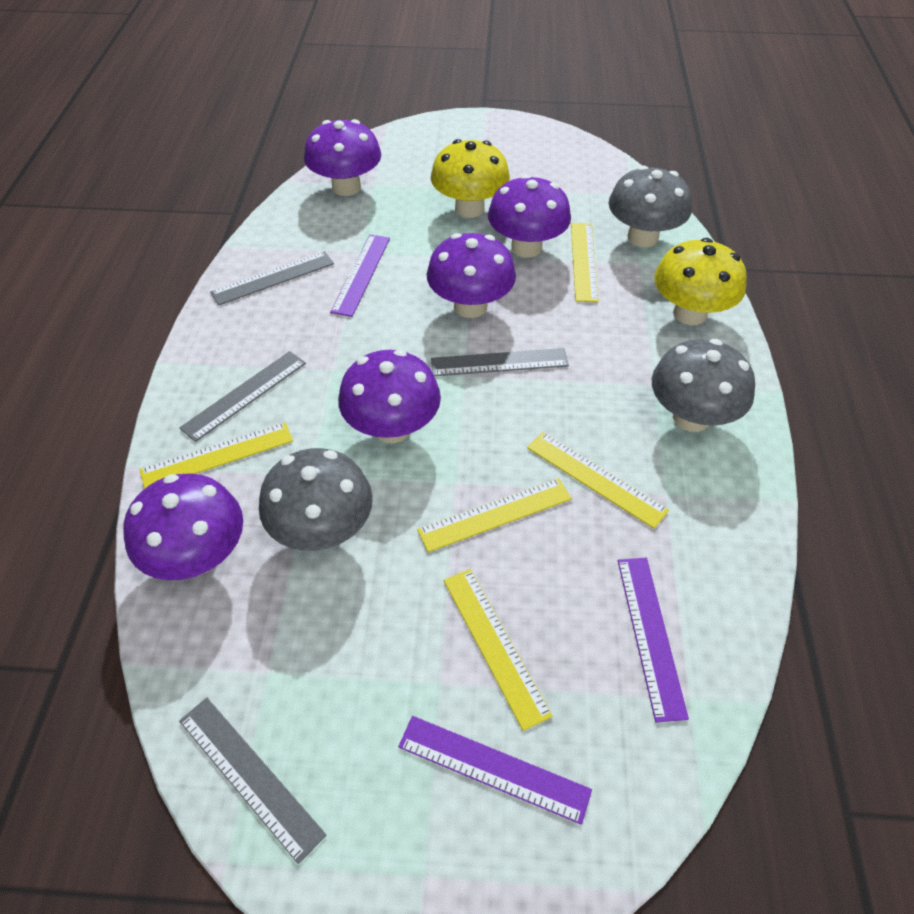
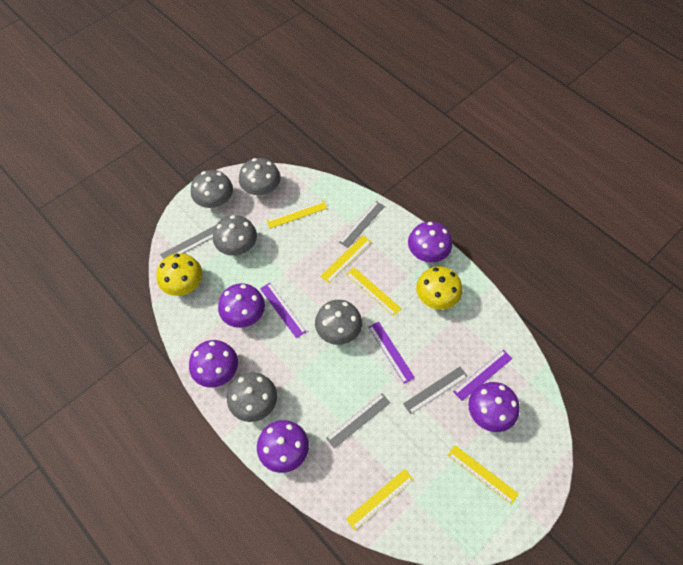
grey mushroom: 3 -> 5

